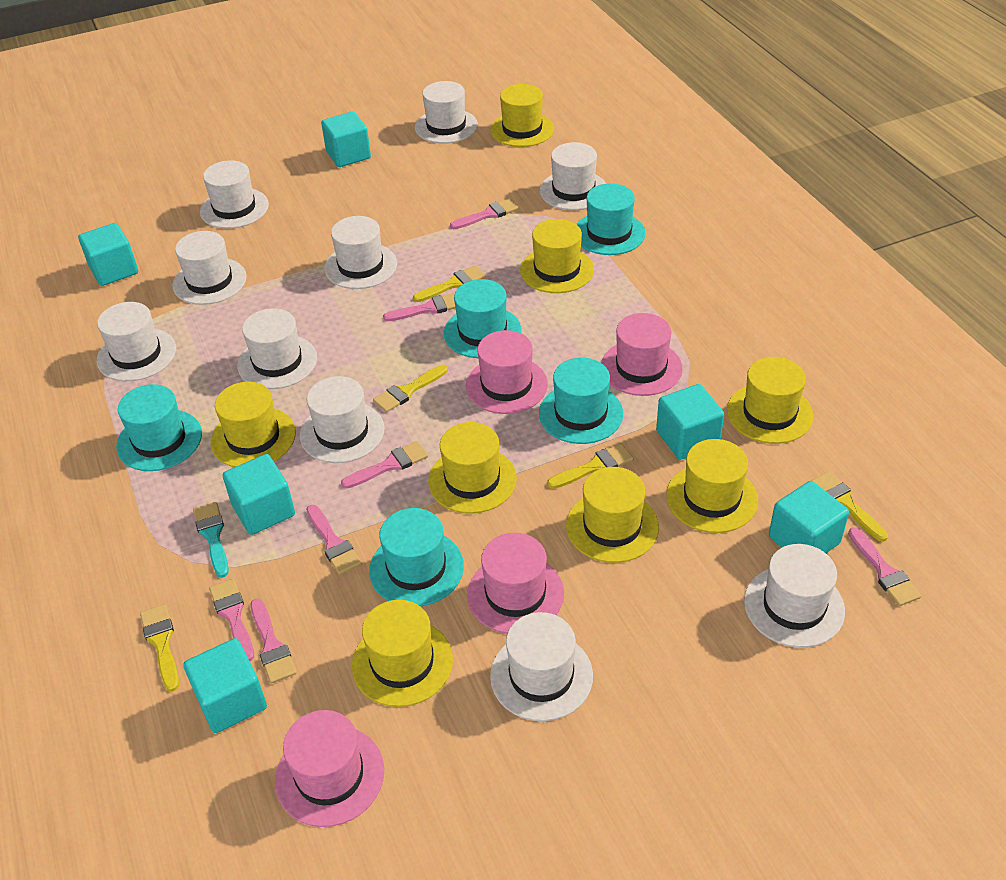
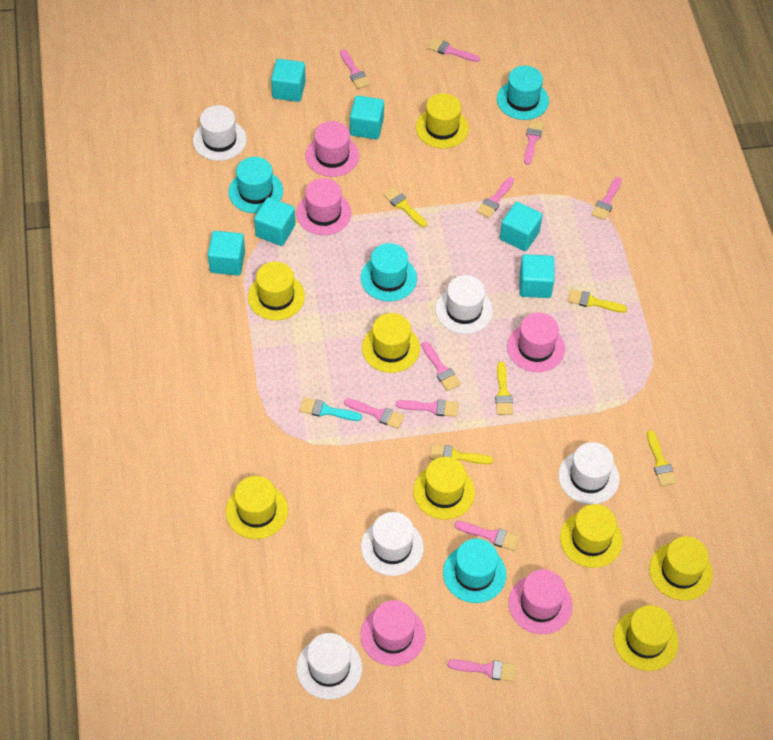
pink brush: 7 -> 10
pink hat: 4 -> 5
turquoise hat: 5 -> 4
white hat: 10 -> 5

